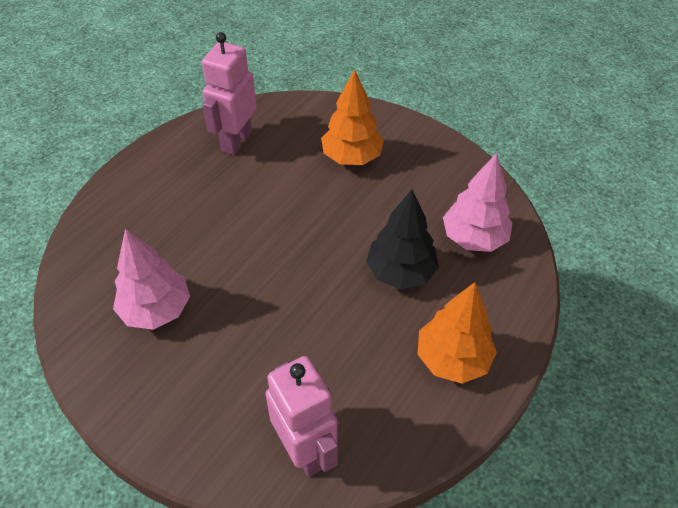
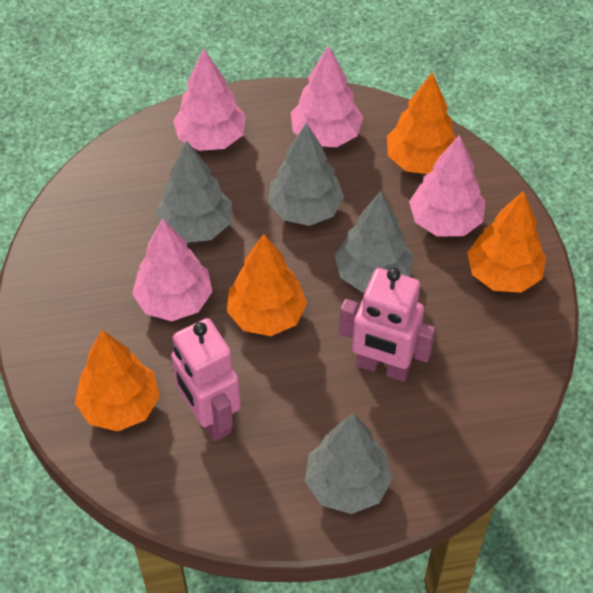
black tree: 1 -> 0
grey tree: 0 -> 4
orange tree: 2 -> 4
pink tree: 2 -> 4

